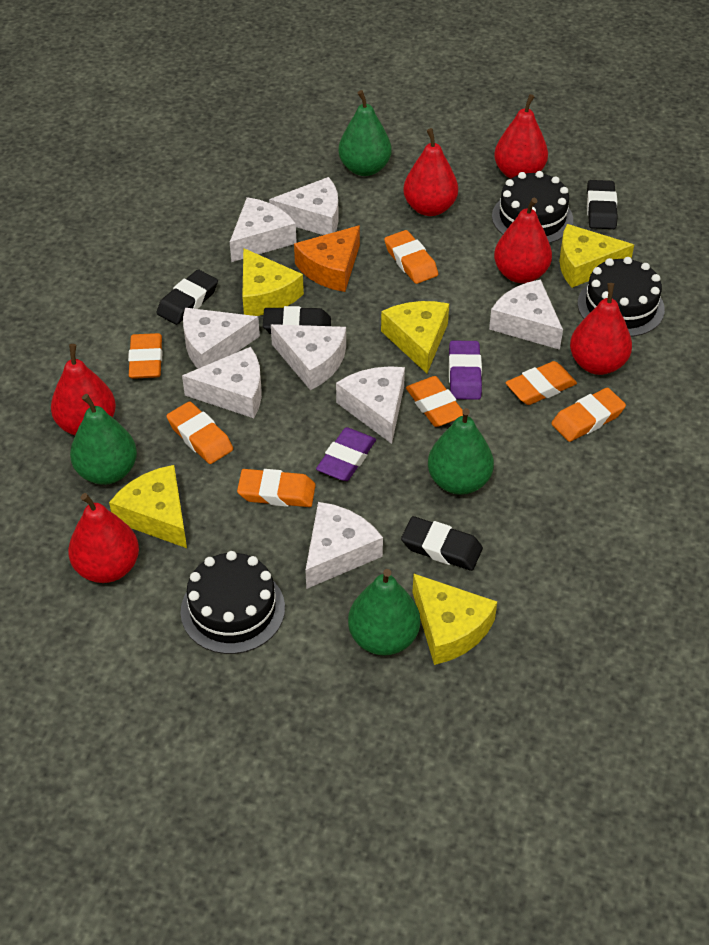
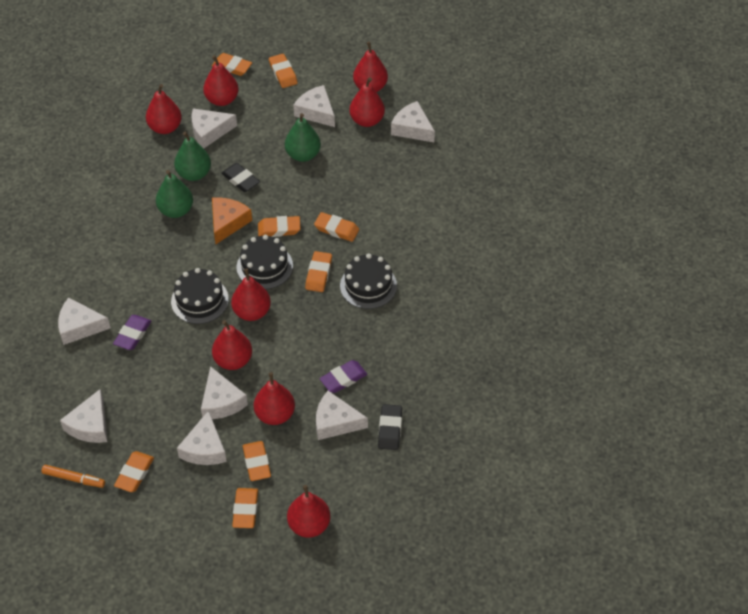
black eraser: 4 -> 2
green pear: 4 -> 3
orange eraser: 7 -> 8
orange marker: 0 -> 1
red pear: 6 -> 8
yellow cheese: 5 -> 0

